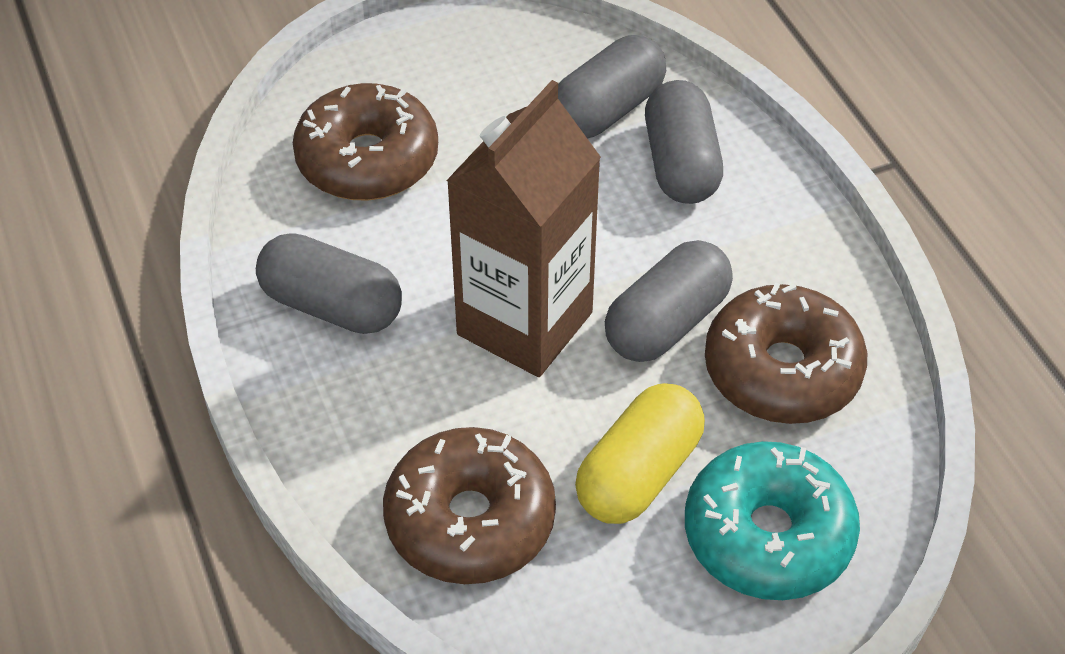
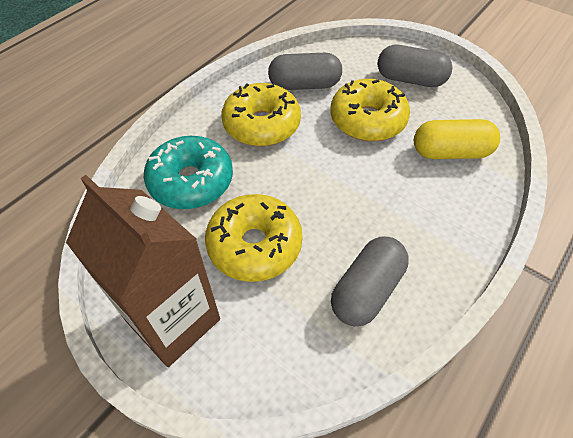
brown donut: 3 -> 0
grey capsule: 4 -> 3
yellow donut: 0 -> 3

